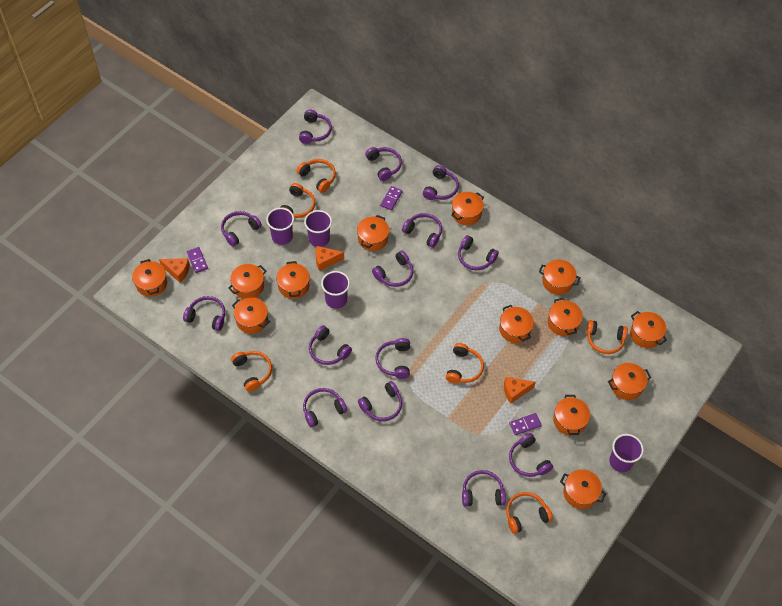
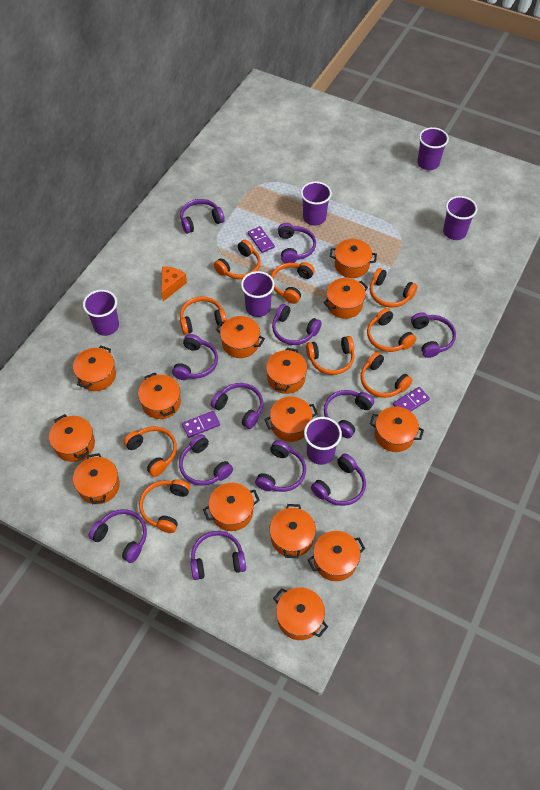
orange cheese: 3 -> 1
orange headphones: 6 -> 9
orange pot: 13 -> 14
purple cup: 4 -> 6
purple headphones: 14 -> 12

